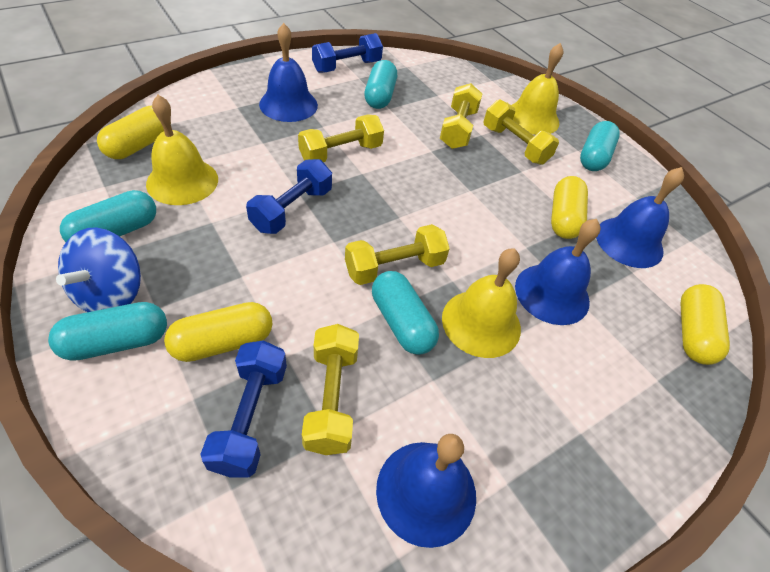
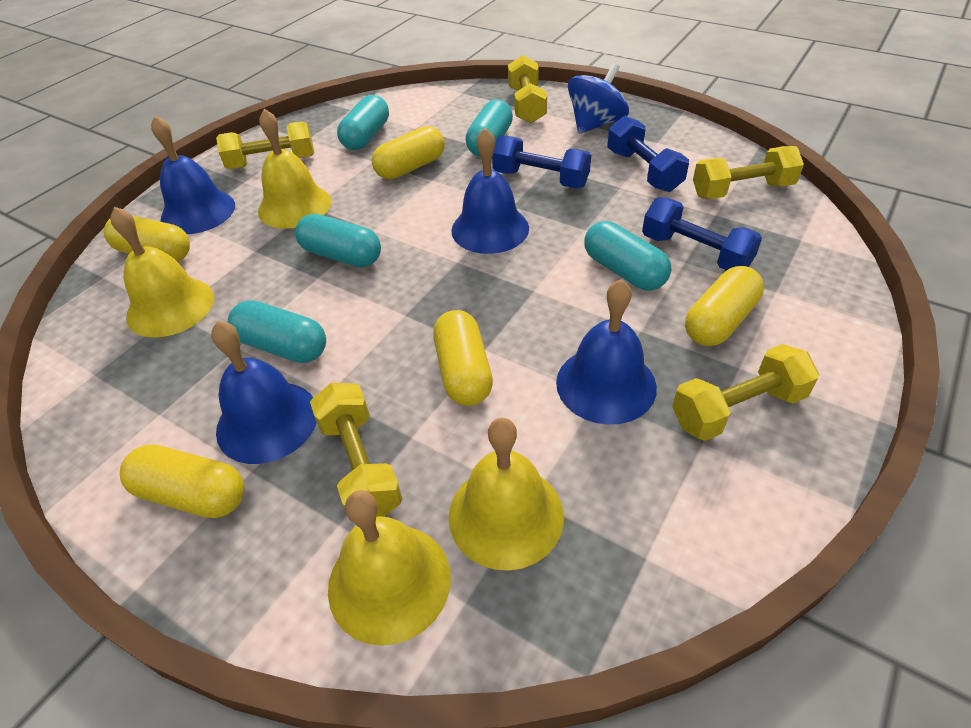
yellow bell: 3 -> 4
yellow capsule: 4 -> 5

